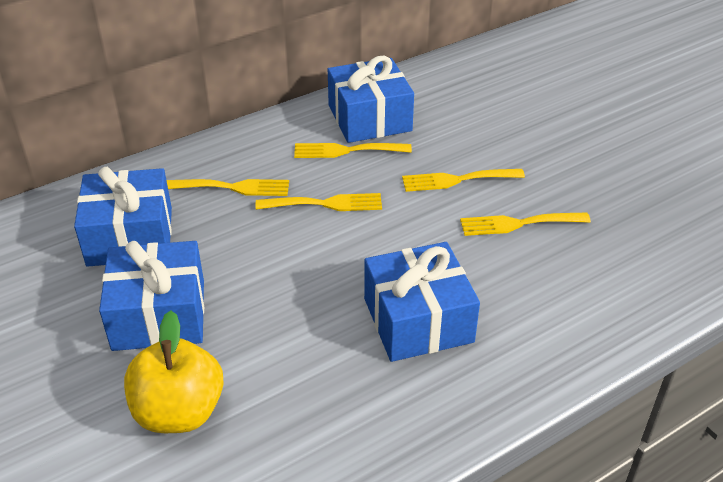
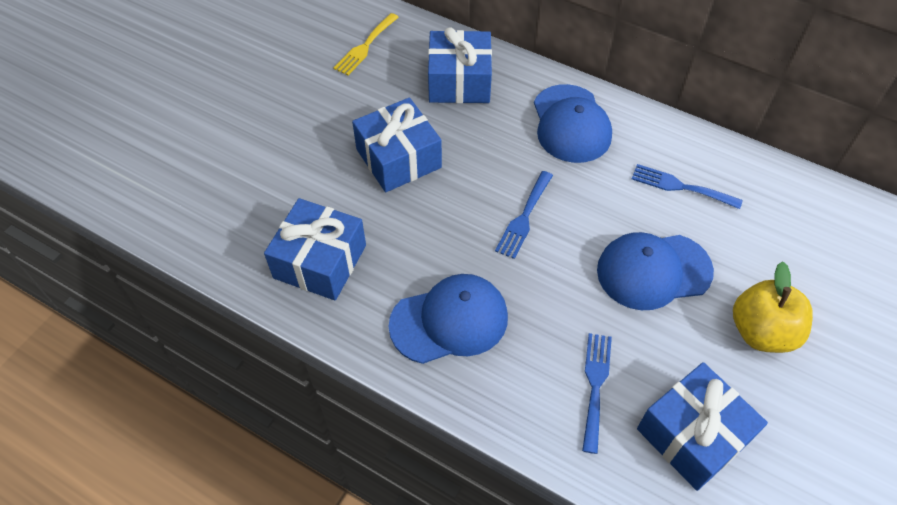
blue cap: 0 -> 3
blue fork: 0 -> 3
yellow fork: 5 -> 1

